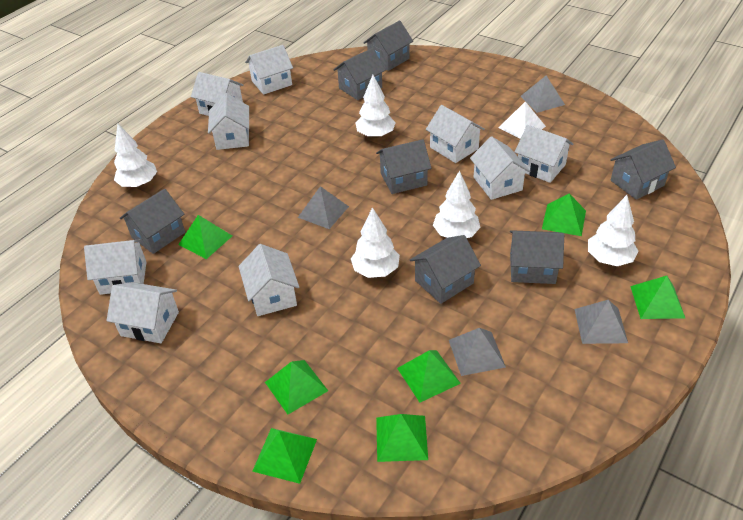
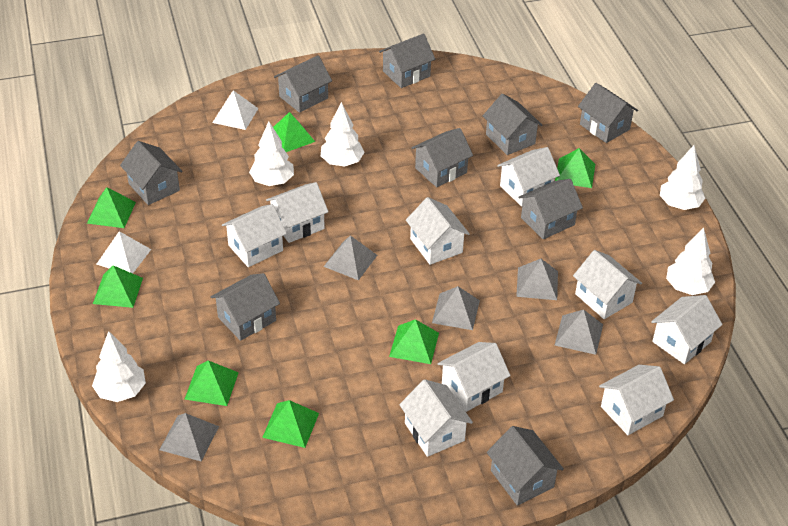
grey house: 7 -> 9
grey pyramid: 4 -> 5
white pyramid: 1 -> 2

